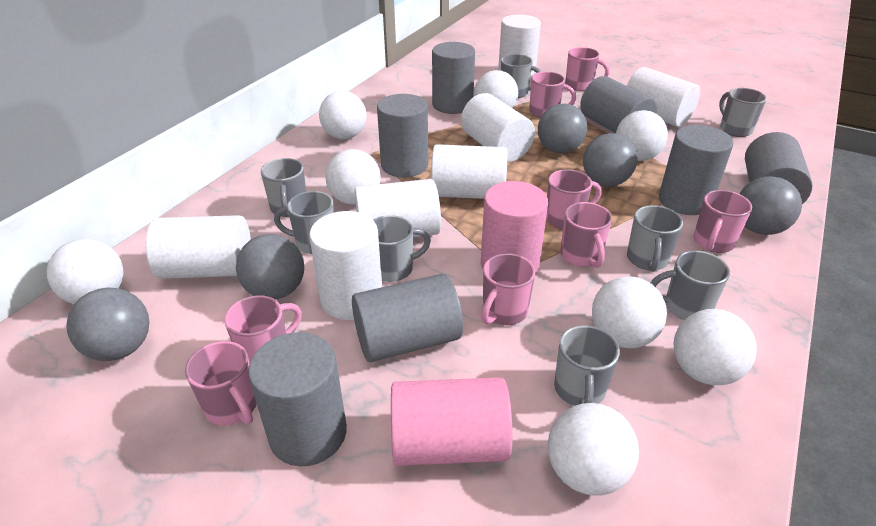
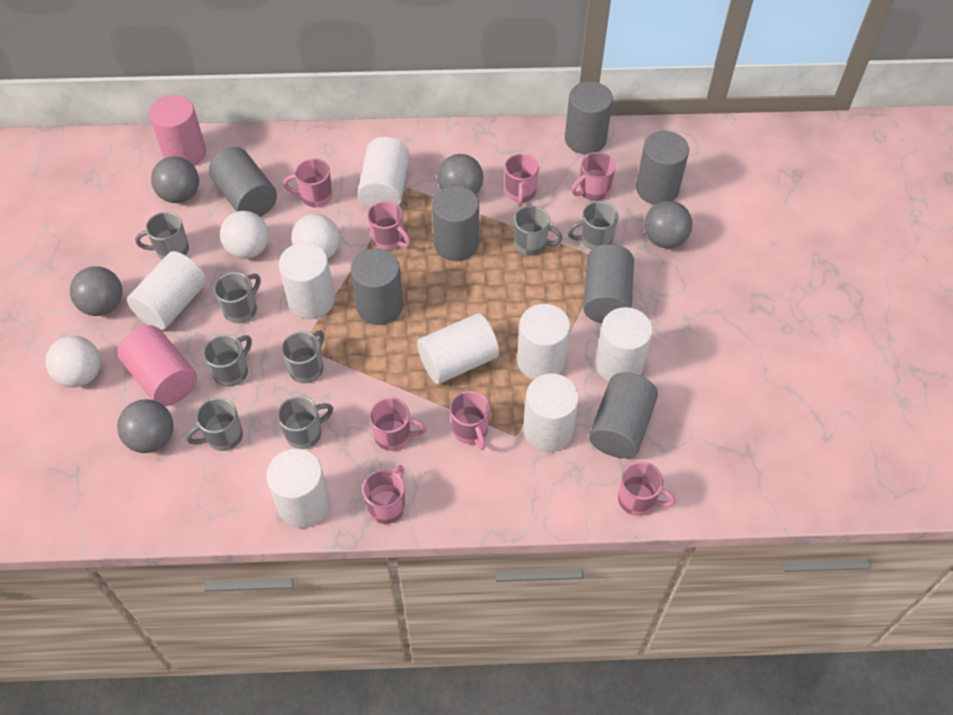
white ball: 8 -> 3
white cylinder: 7 -> 8

